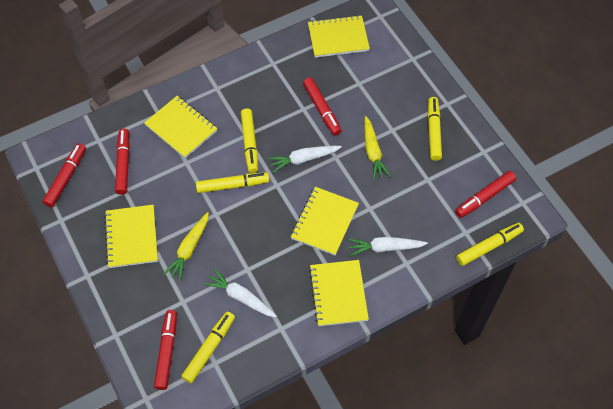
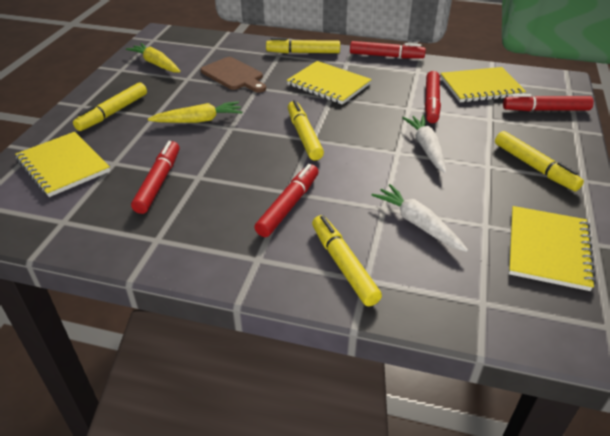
brown cutting board: 0 -> 1
white carrot: 3 -> 2
yellow notebook: 5 -> 4

